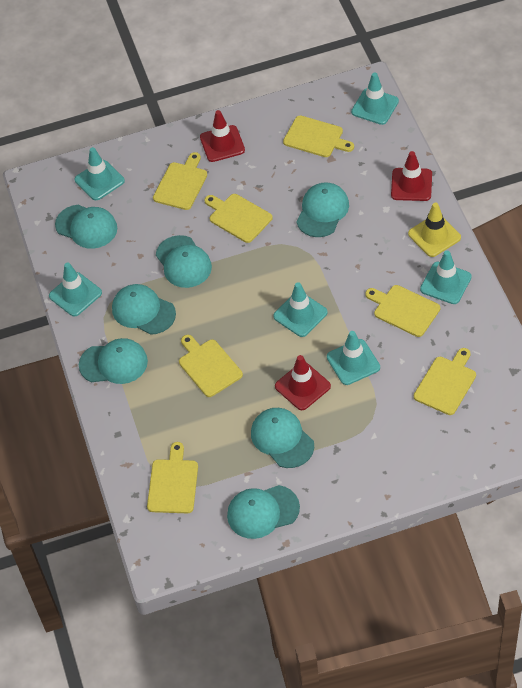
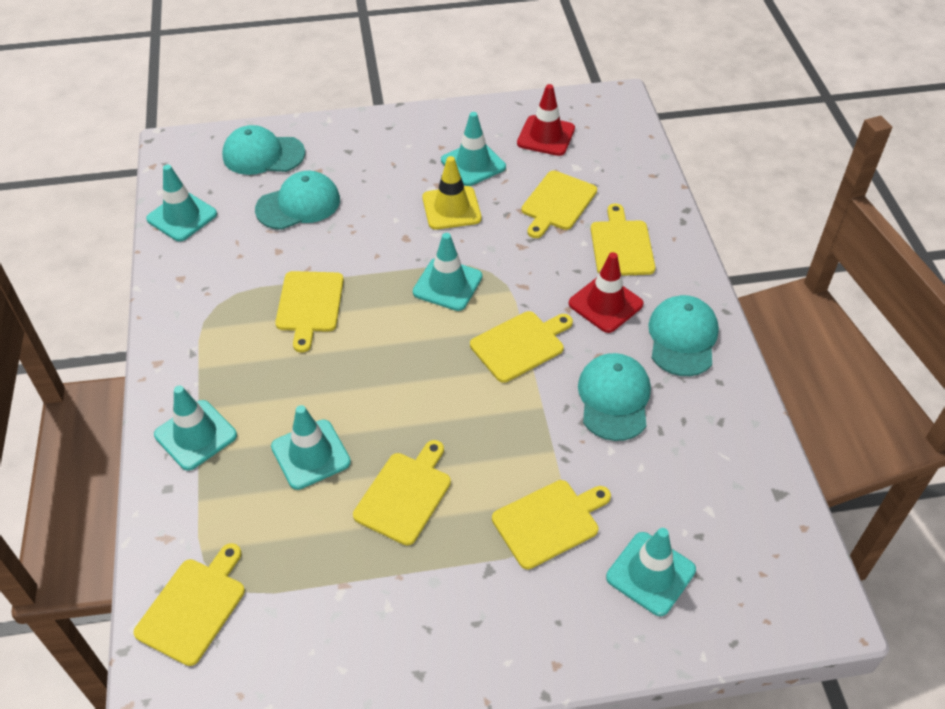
red traffic cone: 3 -> 2
turquoise cap: 7 -> 4

